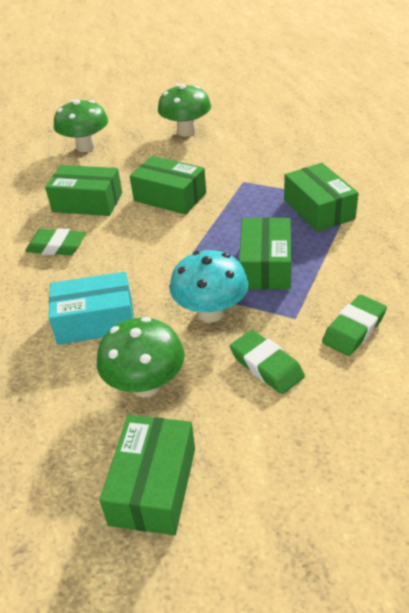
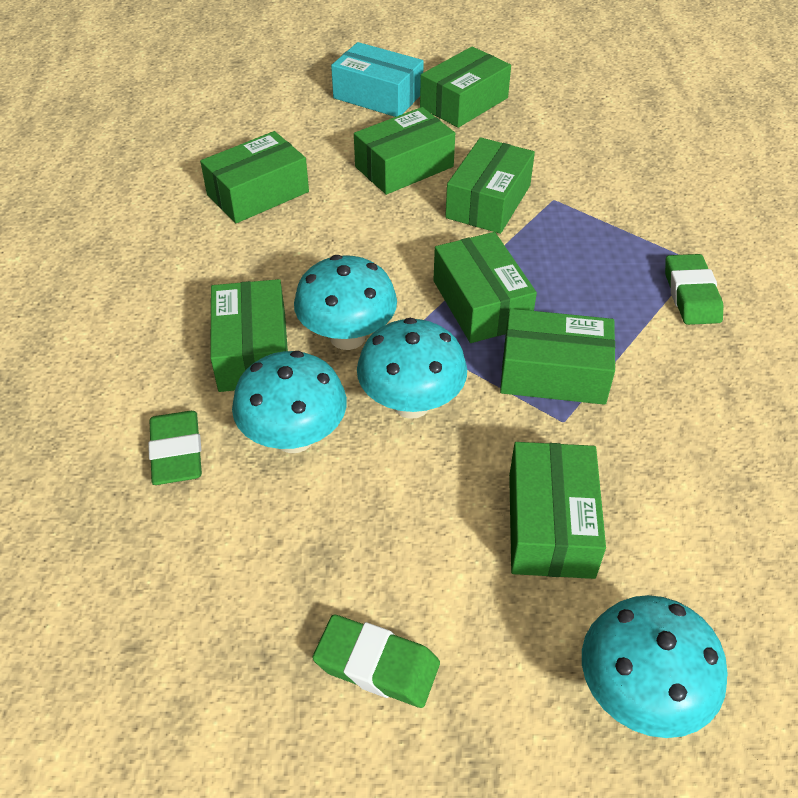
green box: 5 -> 8
green mushroom: 3 -> 0
turquoise mushroom: 1 -> 4

